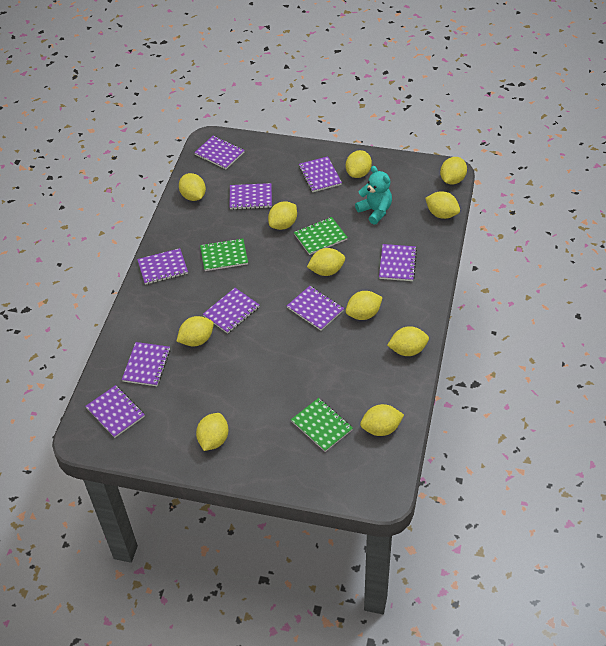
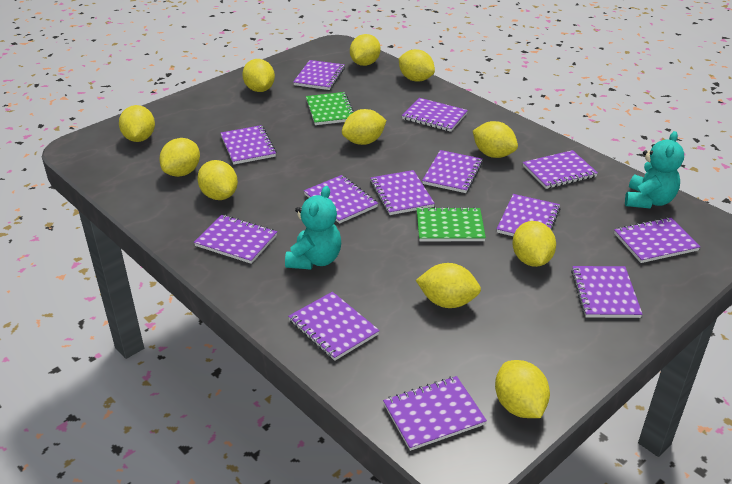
green notebook: 3 -> 2
purple notebook: 9 -> 13
turquoise teddy bear: 1 -> 2

